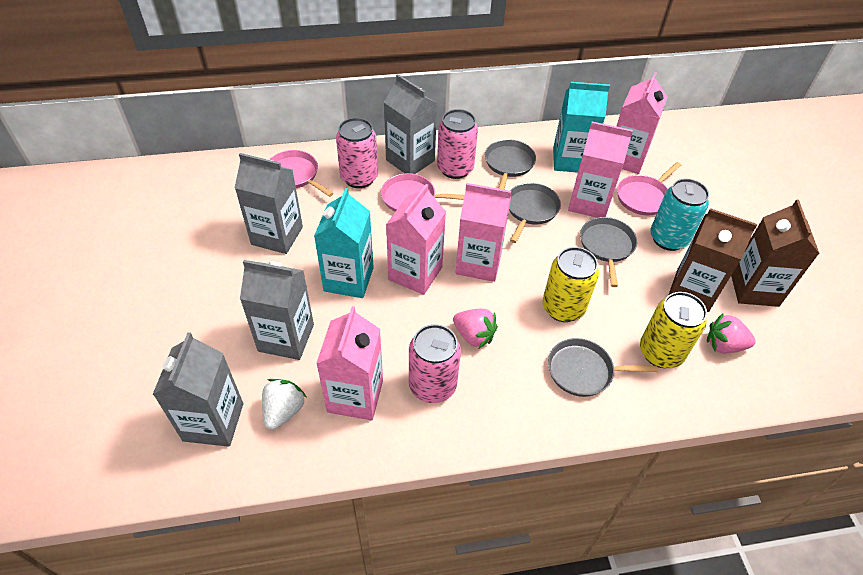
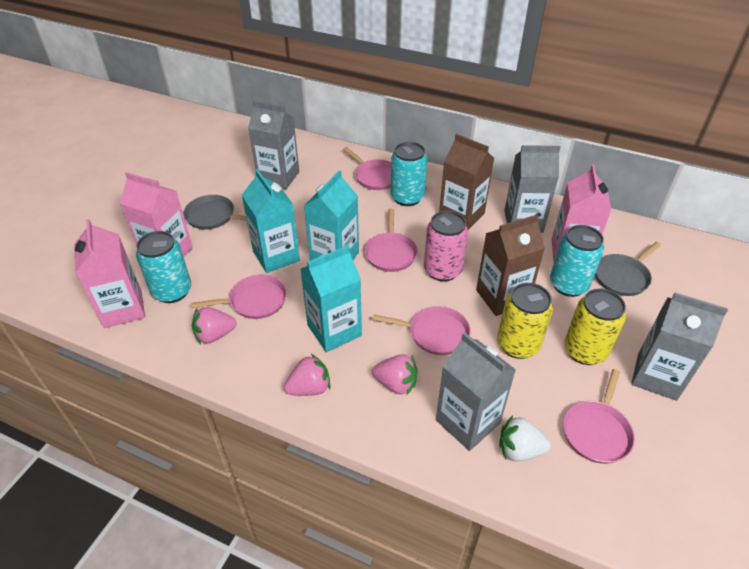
grey pan: 4 -> 2
pink can: 3 -> 1
pink carton: 5 -> 3
pink pan: 3 -> 5
pink strawberry: 2 -> 3
turquoise can: 1 -> 3
turquoise carton: 2 -> 3

